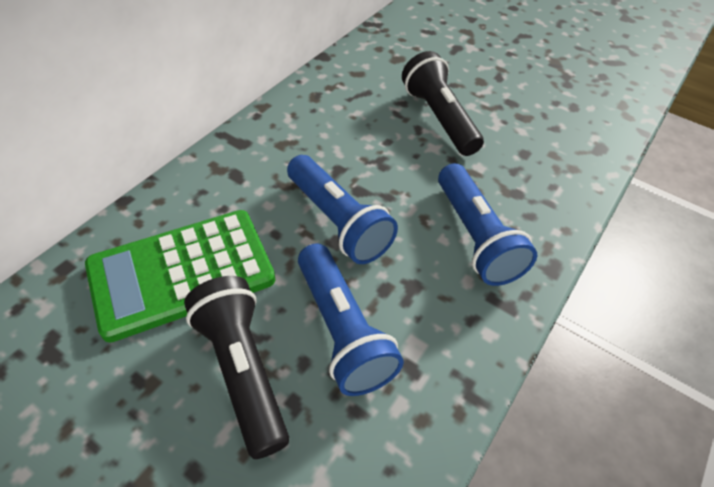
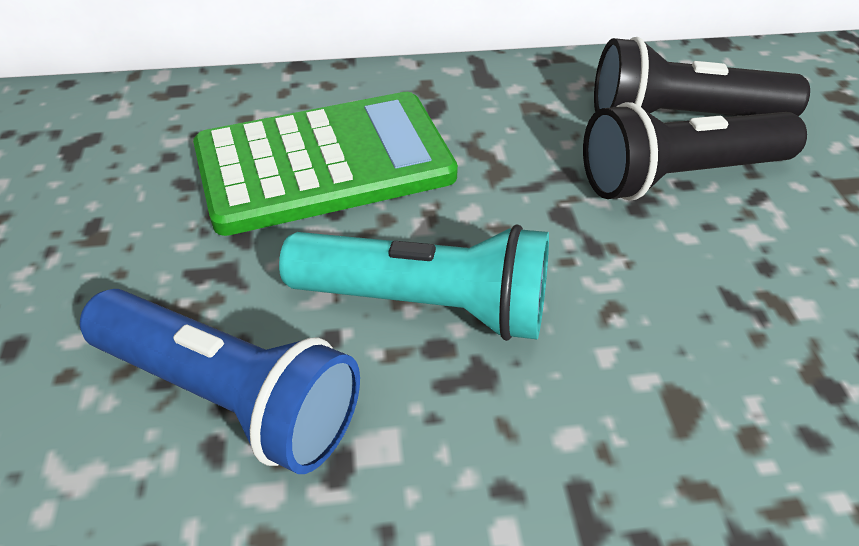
blue flashlight: 3 -> 1
turquoise flashlight: 0 -> 1

